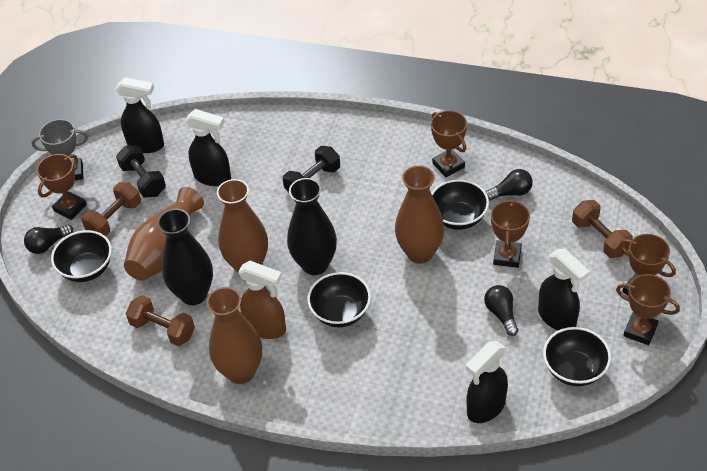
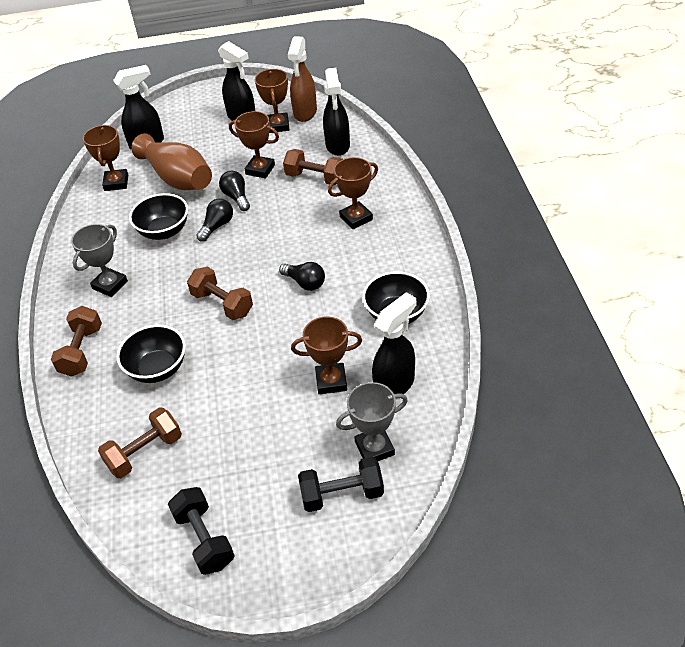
black bowl: 4 -> 3
black vase: 2 -> 0
brown dumbbell: 3 -> 4
brown vase: 4 -> 1
grey trophy: 1 -> 2

